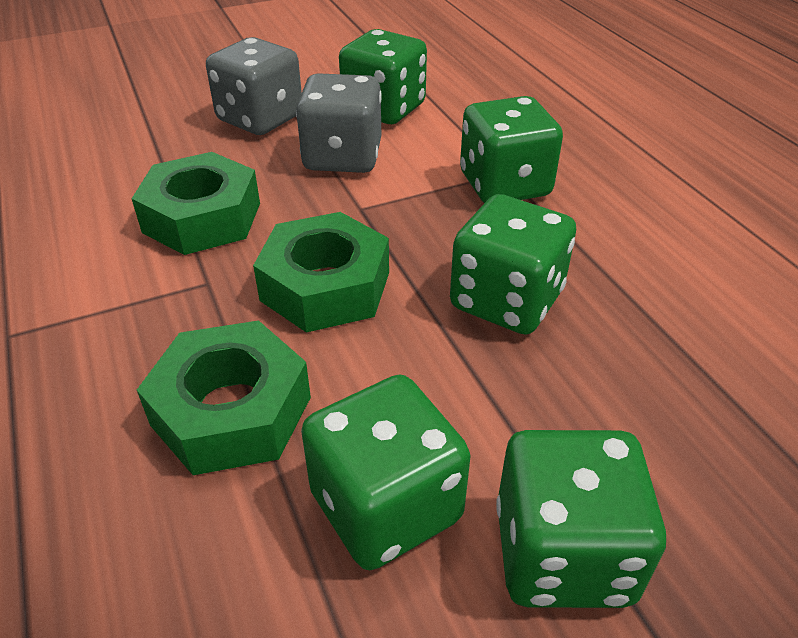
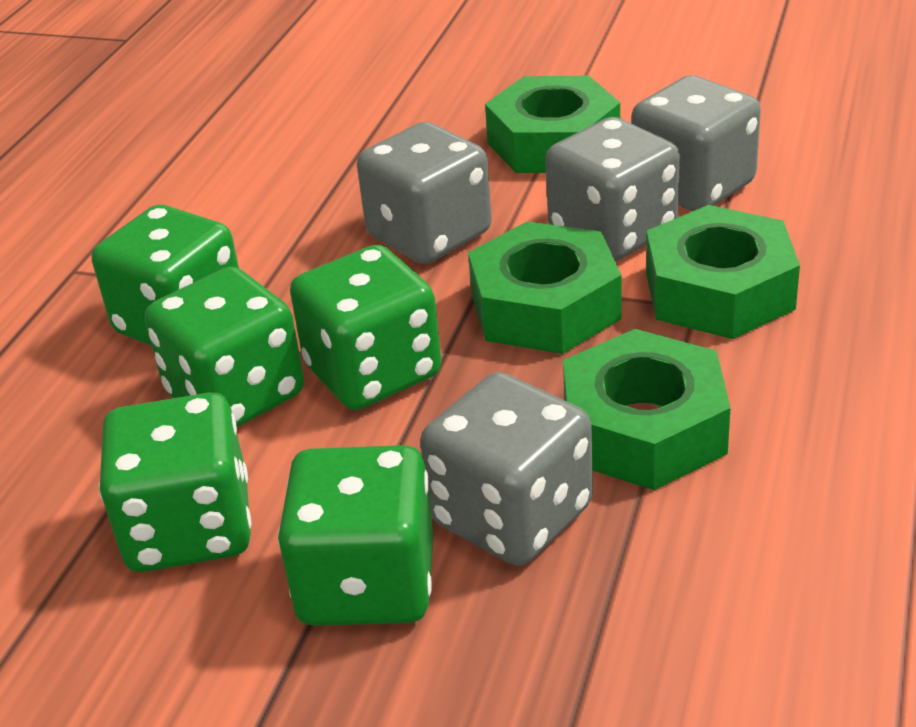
green nut: 3 -> 4
grey dice: 2 -> 4

